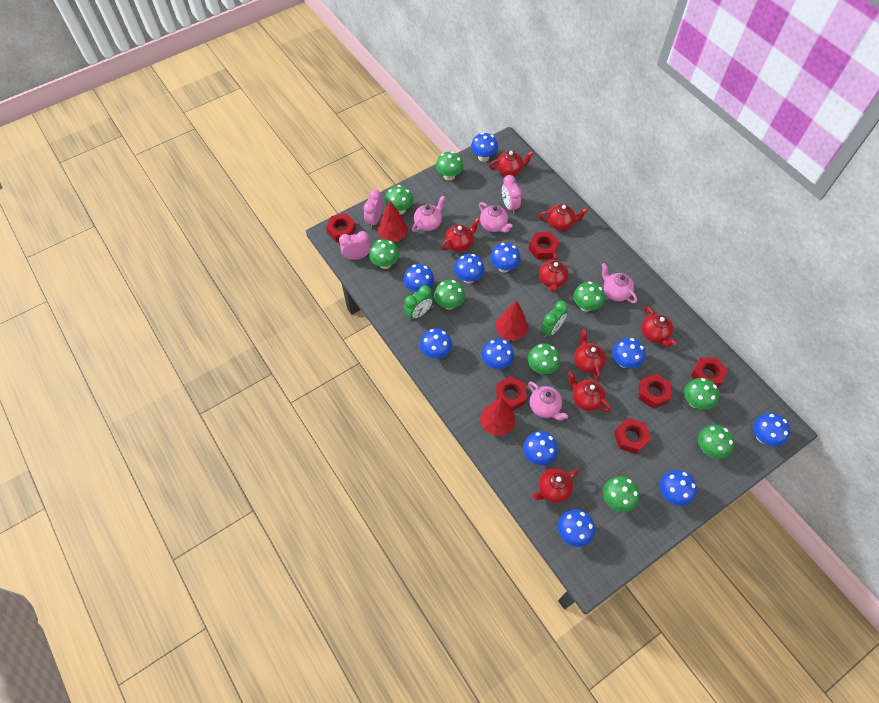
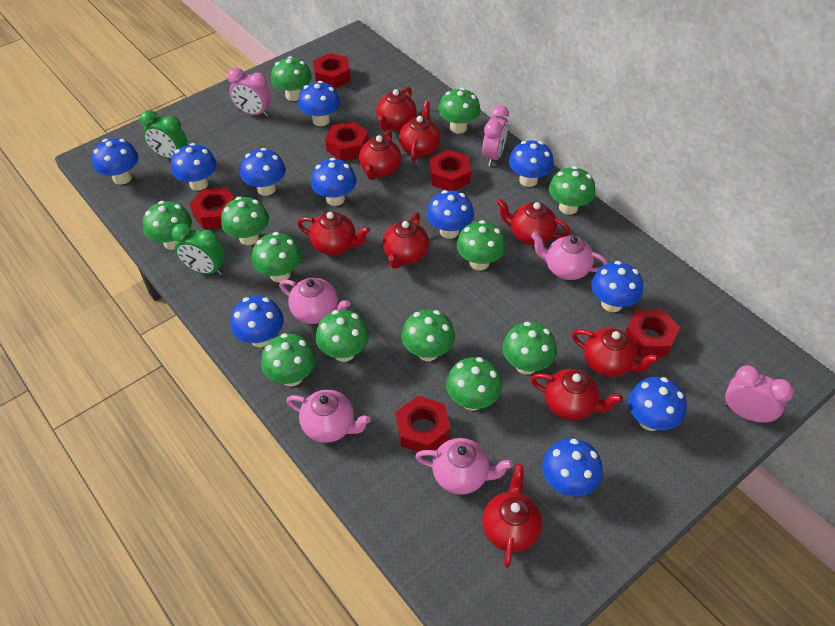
green mushroom: 9 -> 12
red teapot: 8 -> 9
red tree: 3 -> 0

